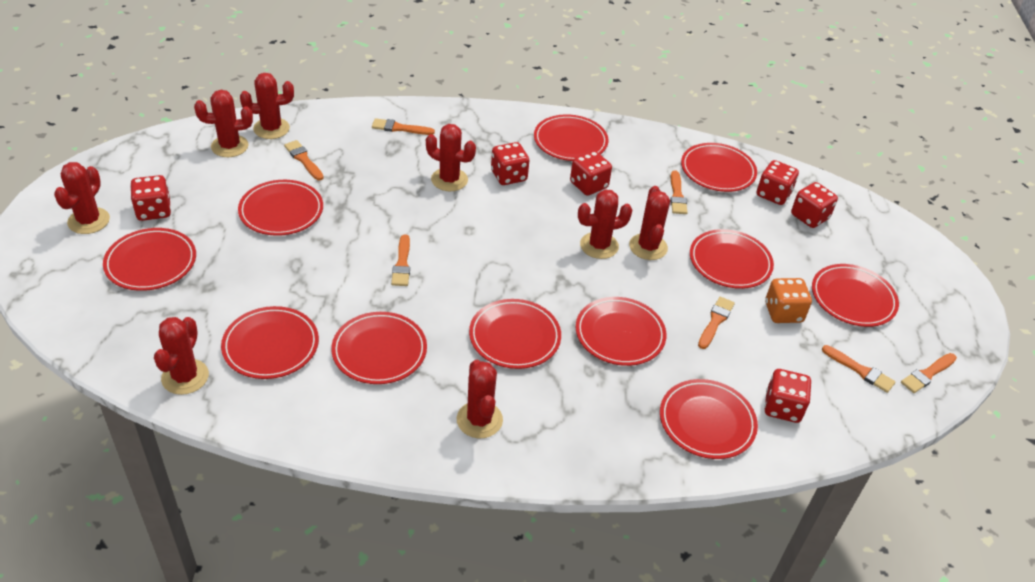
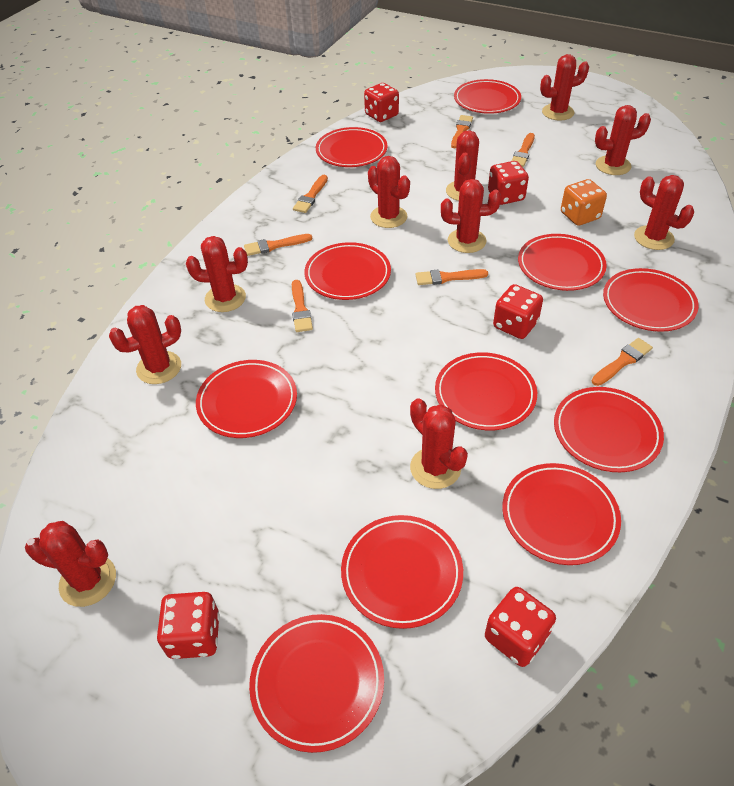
red cactus: 8 -> 10
red dice: 6 -> 5

